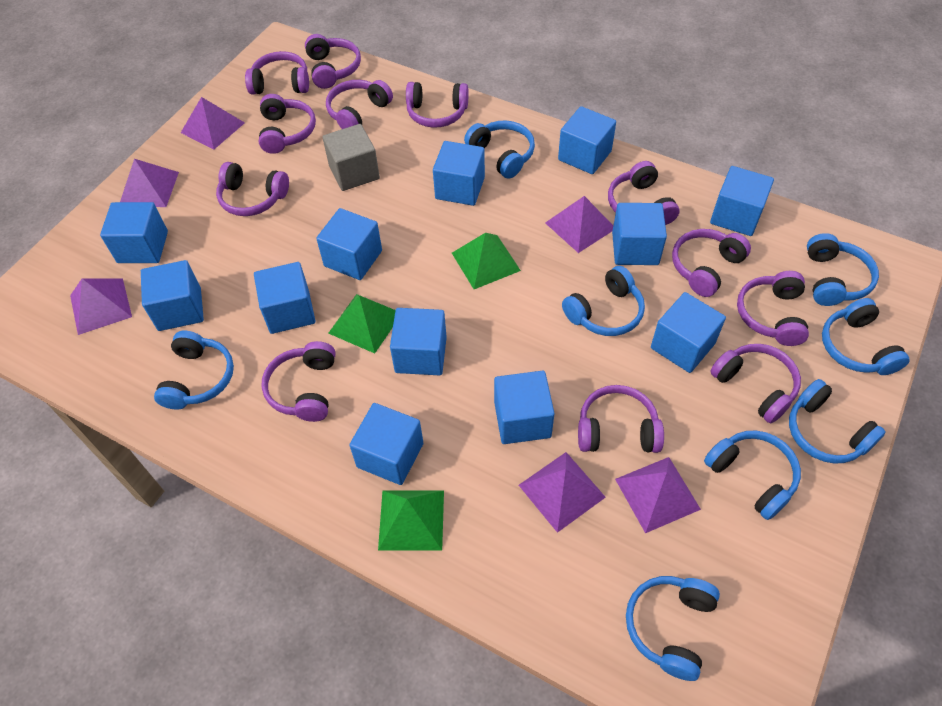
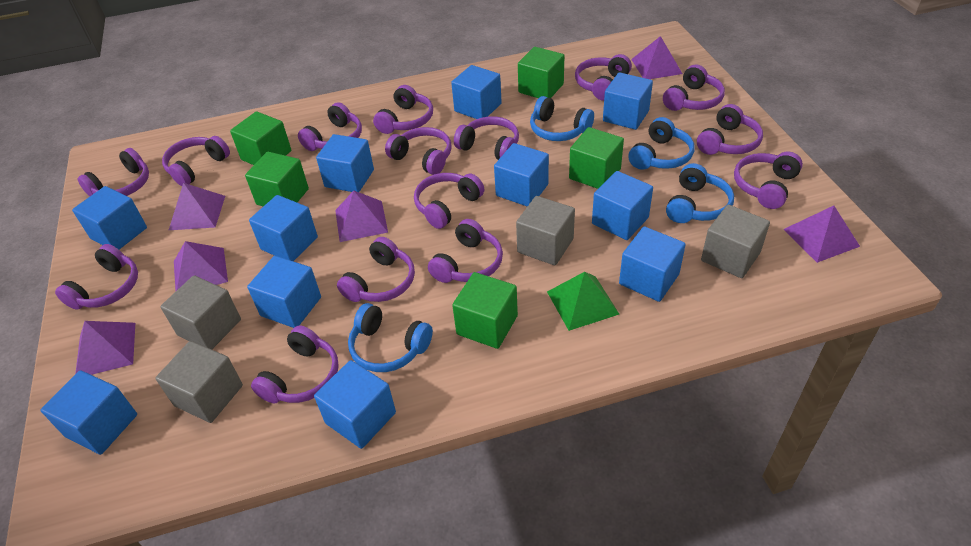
blue cube: 12 -> 11
blue headphones: 8 -> 4
green cube: 0 -> 5
green pyramid: 3 -> 1
grey cube: 1 -> 4
purple headphones: 12 -> 15

